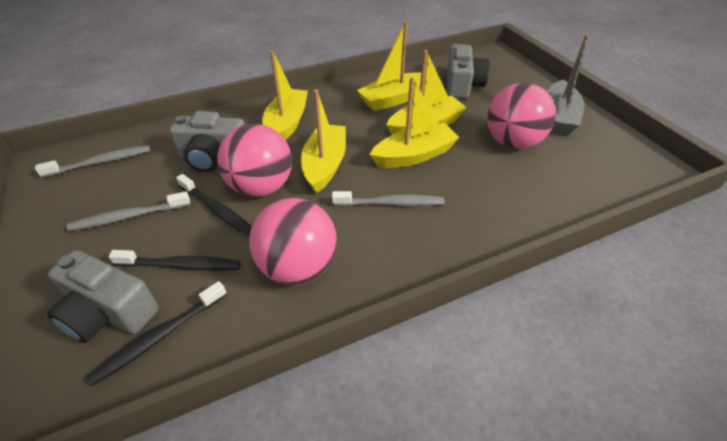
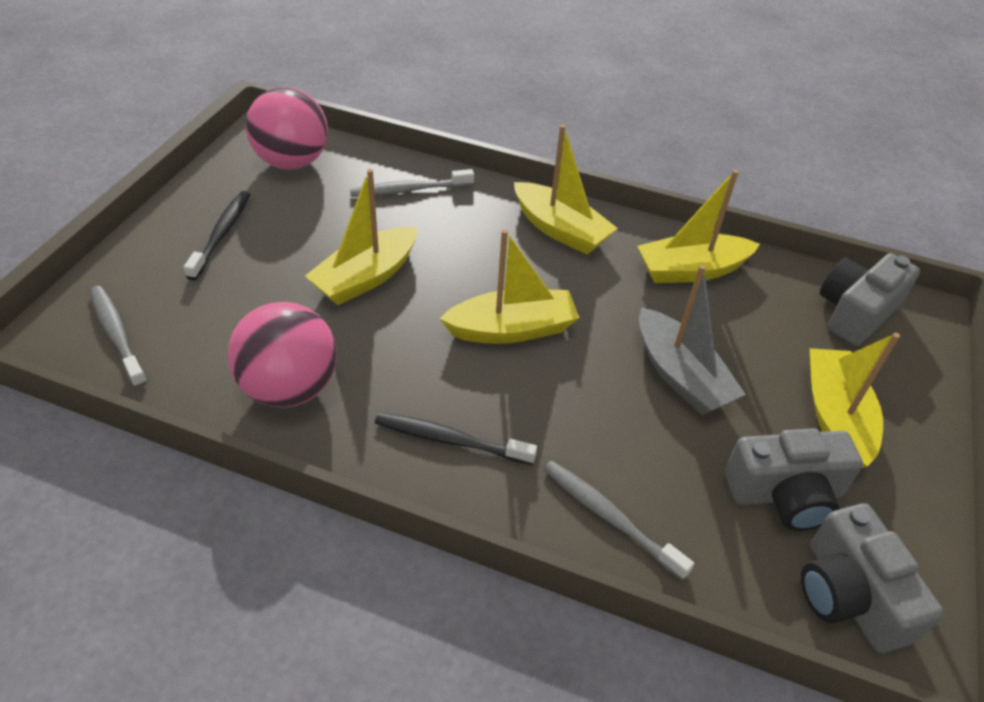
black toothbrush: 3 -> 2
pink ball: 3 -> 2

